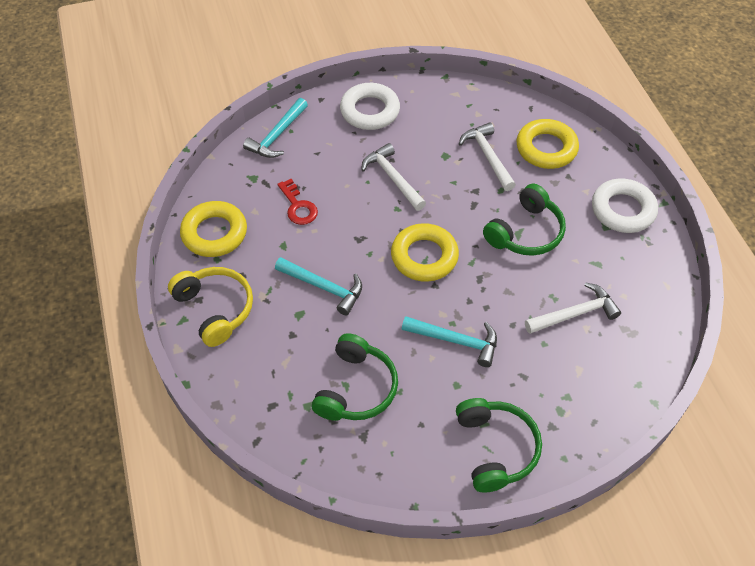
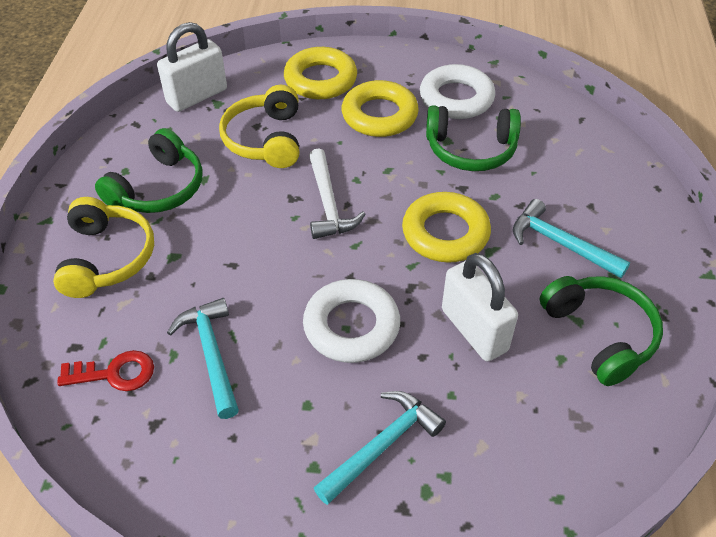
white hammer: 3 -> 1
white padlock: 0 -> 2
yellow headphones: 1 -> 2

